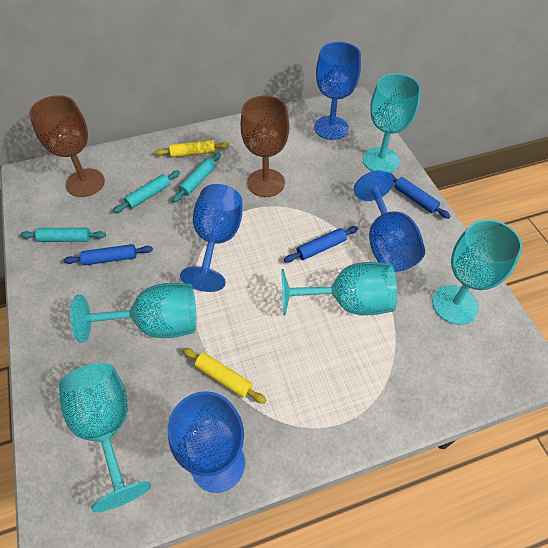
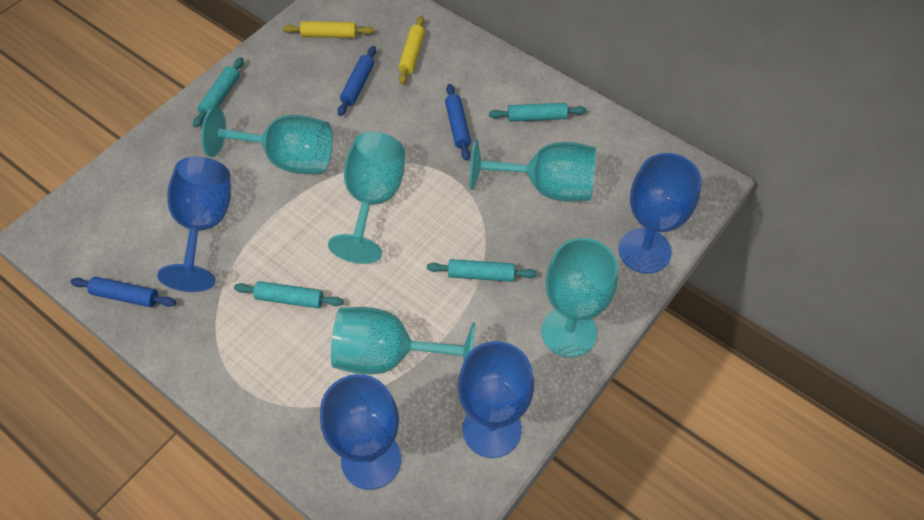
brown goblet: 2 -> 0
turquoise rolling pin: 3 -> 4

